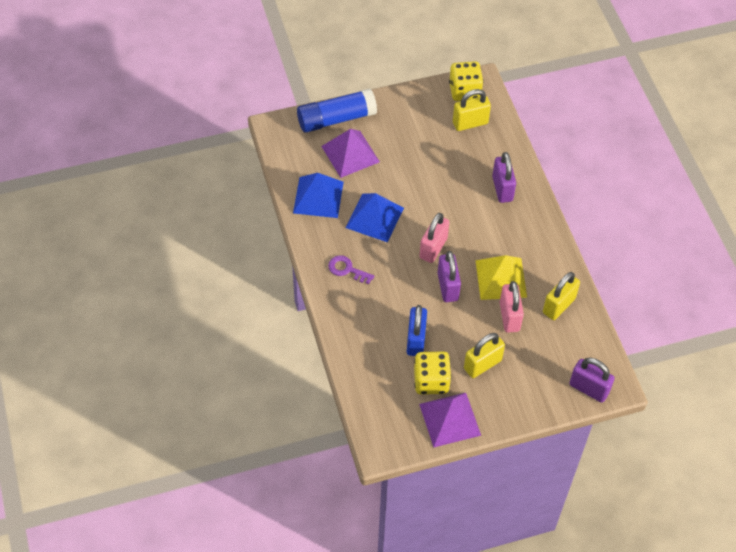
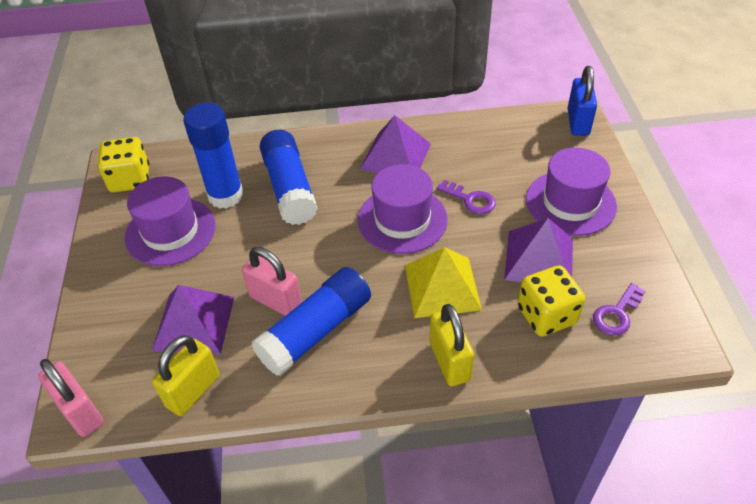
blue glue stick: 1 -> 3
blue pyramid: 2 -> 0
purple hat: 0 -> 3
purple key: 1 -> 2
purple padlock: 3 -> 0
purple pyramid: 2 -> 3
yellow padlock: 3 -> 2

